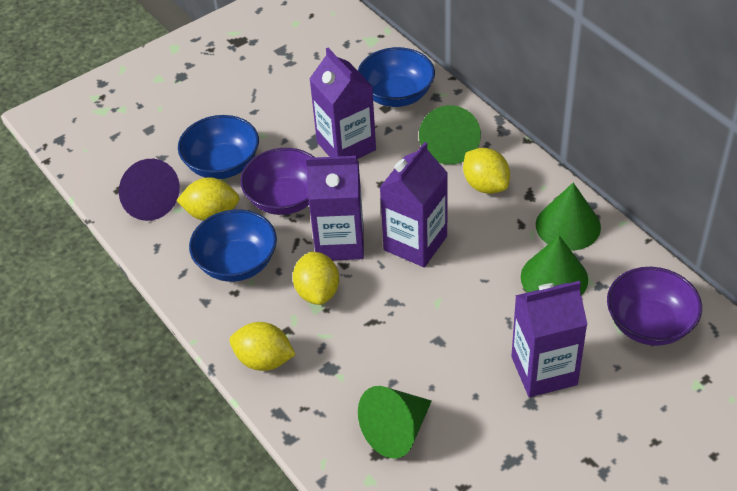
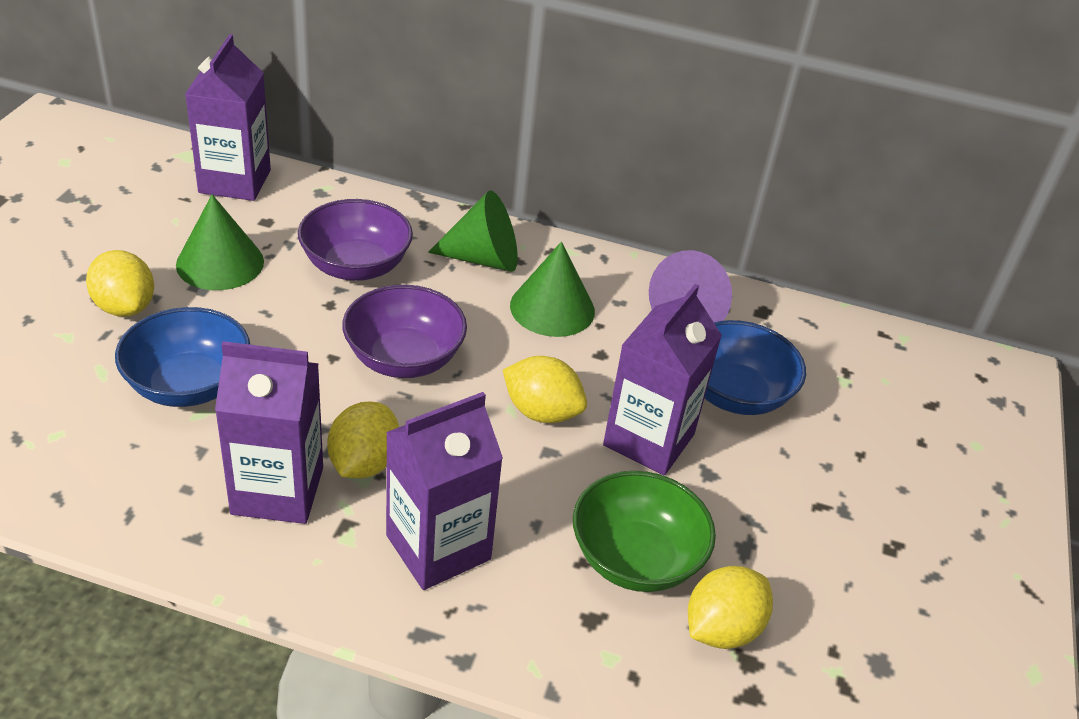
blue bowl: 3 -> 2
green bowl: 0 -> 1
green cone: 4 -> 3

